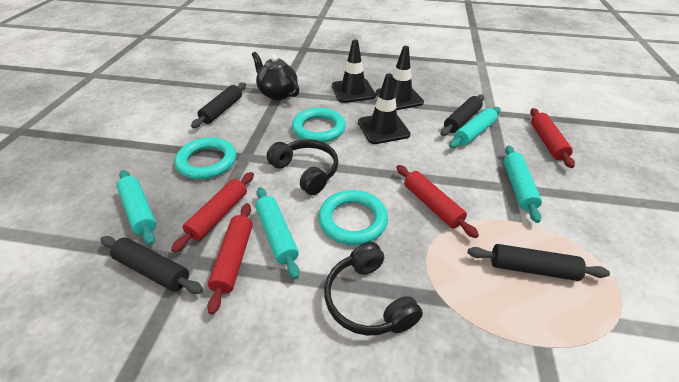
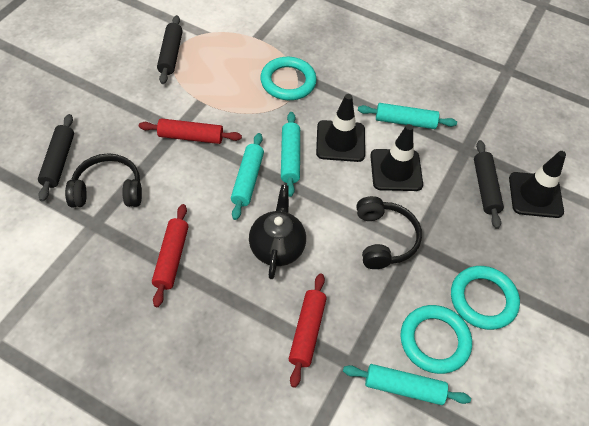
black rolling pin: 4 -> 3
red rolling pin: 4 -> 3

